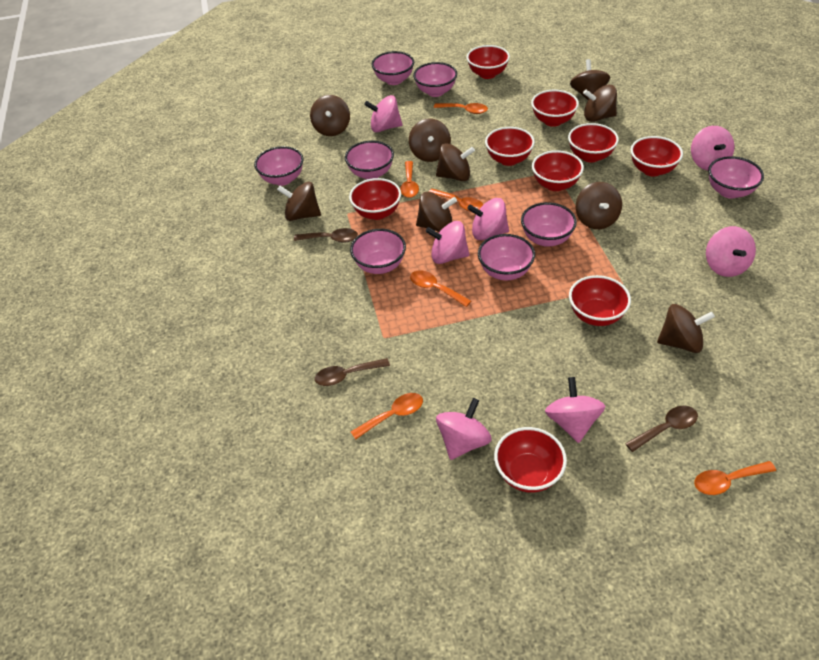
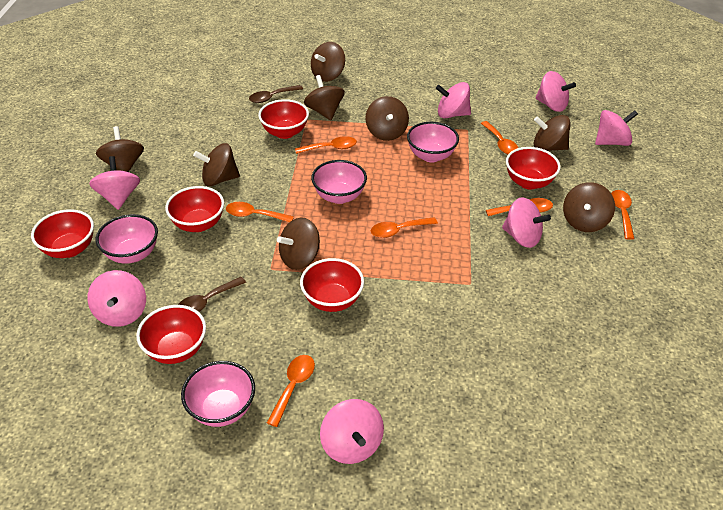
brown spinning top: 9 -> 8
brown spoon: 3 -> 2
orange spoon: 6 -> 7
pink bowl: 8 -> 4
red bowl: 9 -> 6

